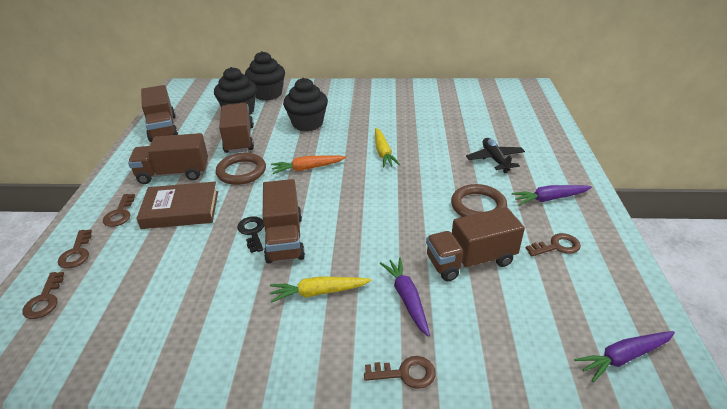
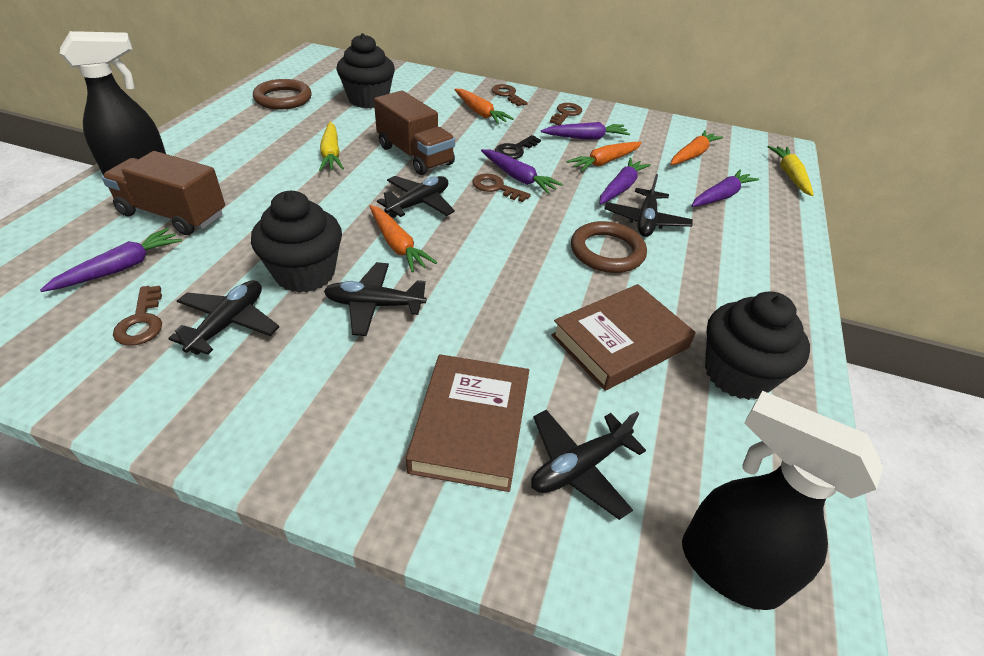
black plane: 1 -> 5
black spray bottle: 0 -> 2
brown book: 1 -> 2
brown key: 5 -> 4
brown truck: 5 -> 2
orange carrot: 1 -> 4
purple carrot: 3 -> 5

